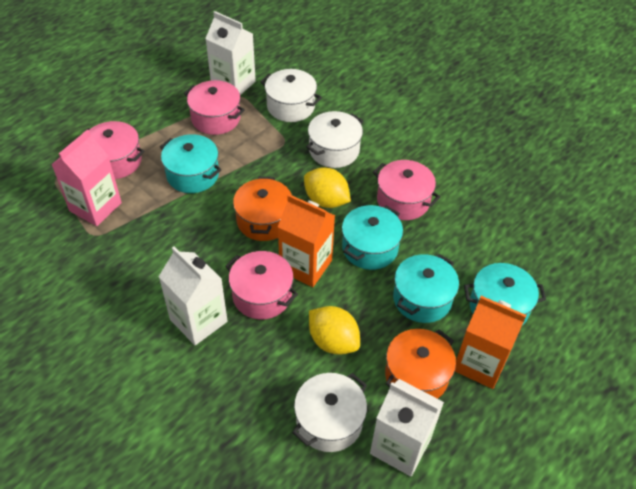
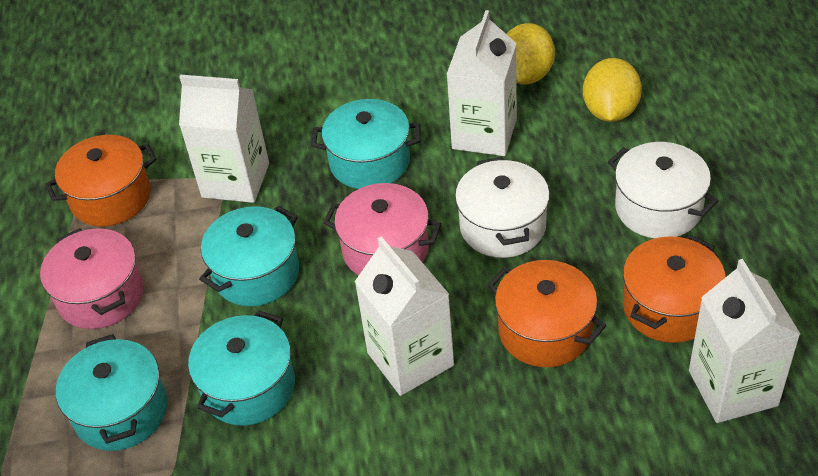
orange carton: 2 -> 0
orange pot: 2 -> 3
pink carton: 1 -> 0
pink pot: 4 -> 2
white carton: 3 -> 4
white pot: 3 -> 2

